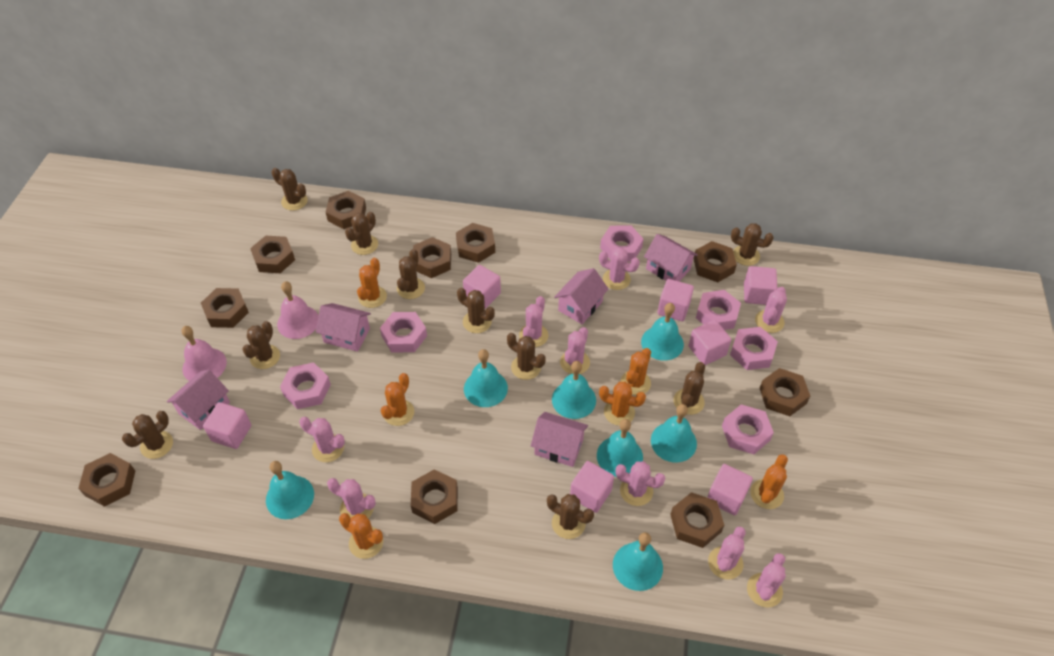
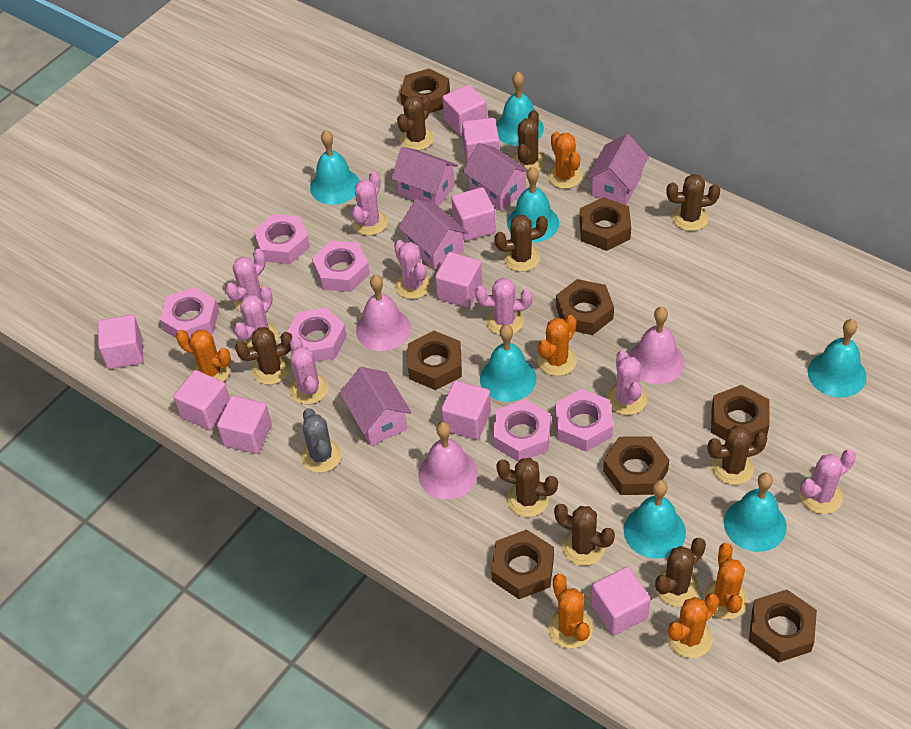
brown cactus: 10 -> 9
brown nut: 10 -> 8
grey cactus: 0 -> 1
pink bell: 2 -> 3
pink cactus: 9 -> 8
pink cube: 7 -> 9

